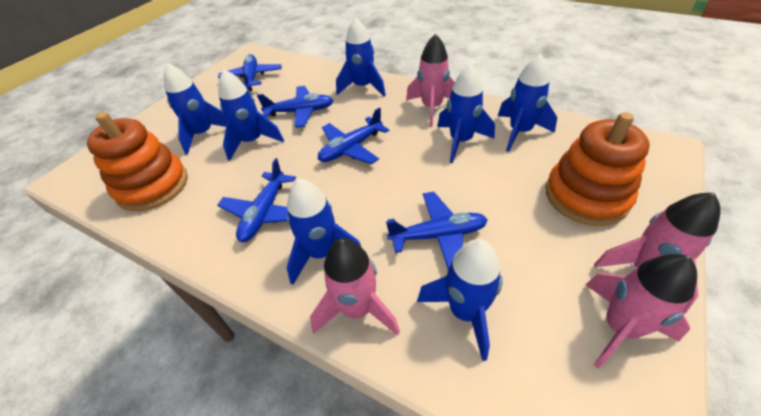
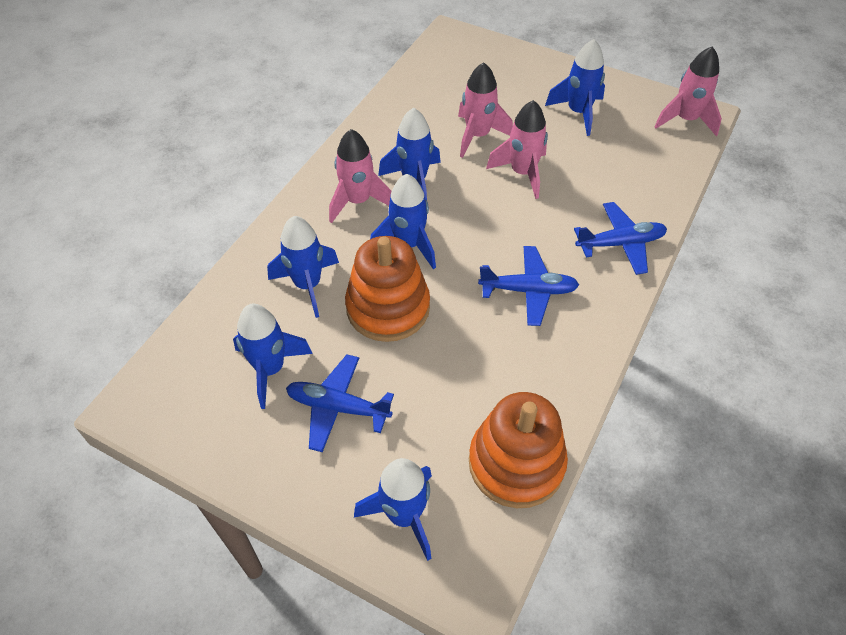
blue plane: 5 -> 3
blue rocket: 7 -> 6

